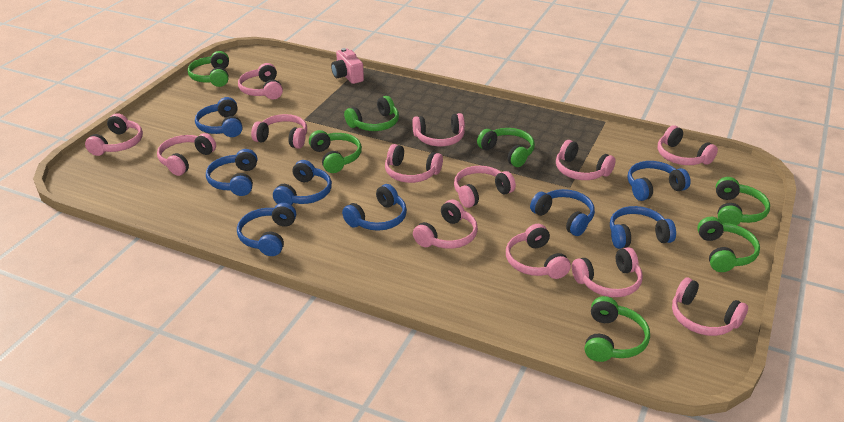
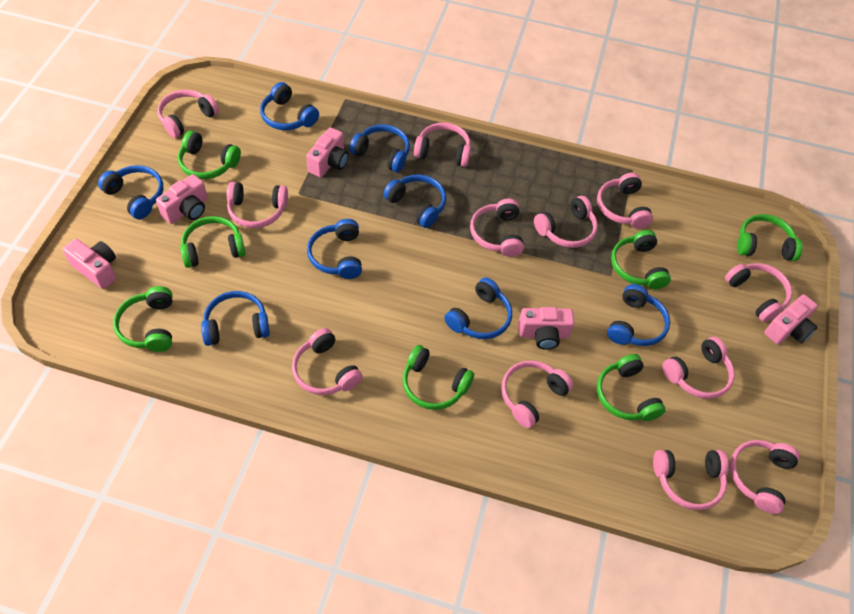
pink camera: 1 -> 5
pink headphones: 13 -> 12

